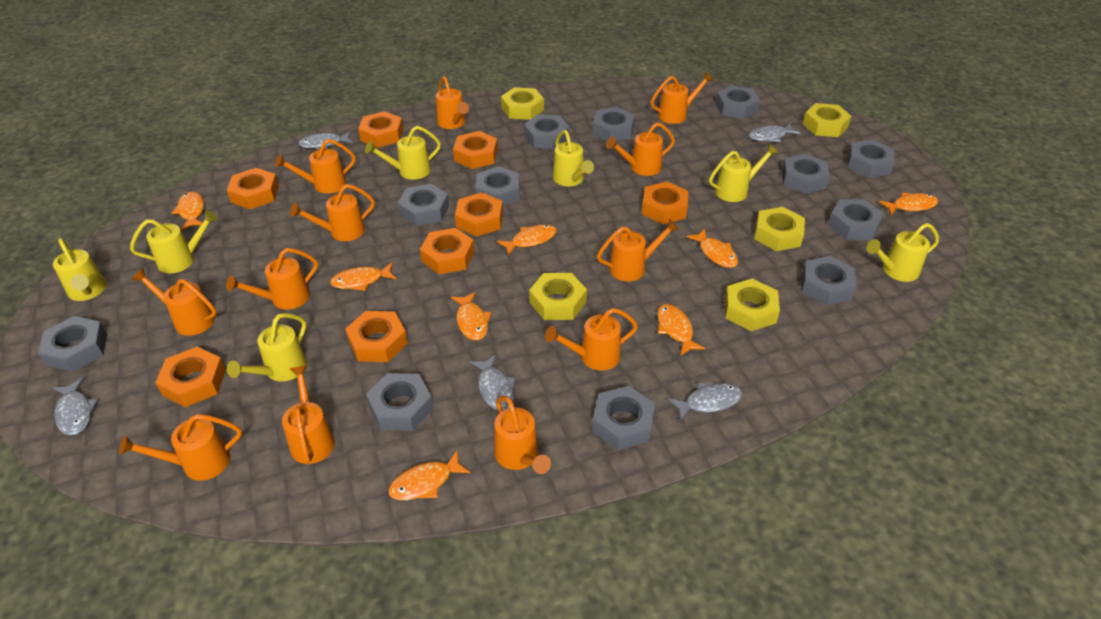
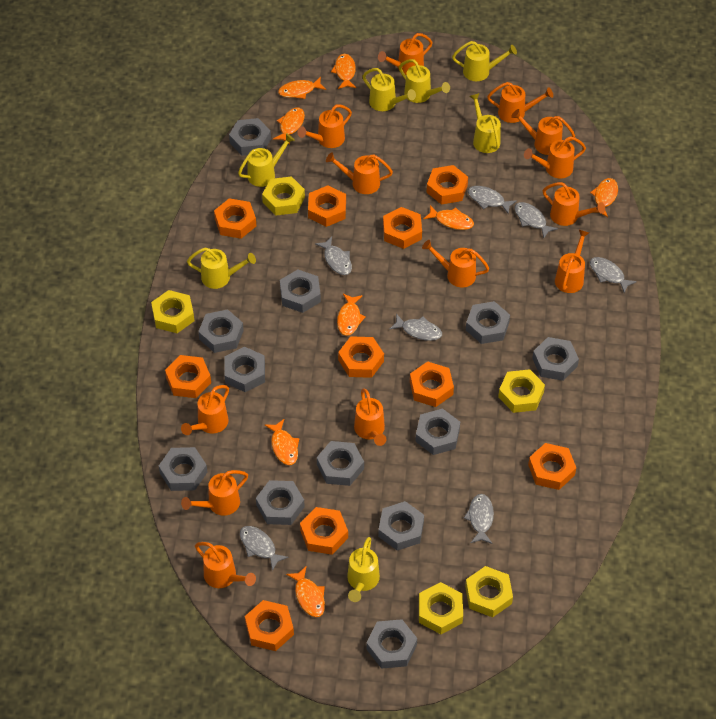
grey fish: 5 -> 7
orange nut: 8 -> 10
orange watering can: 12 -> 13

